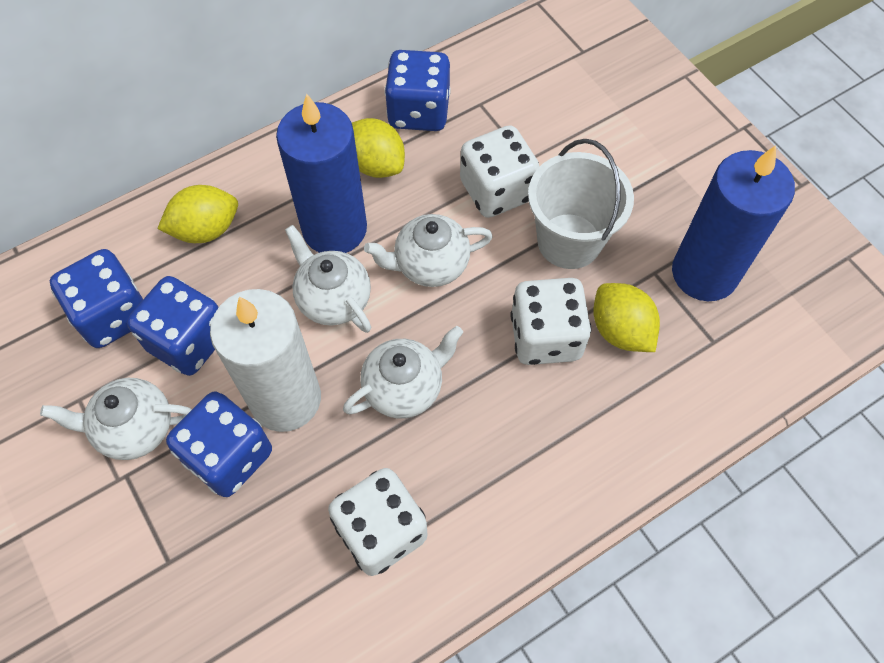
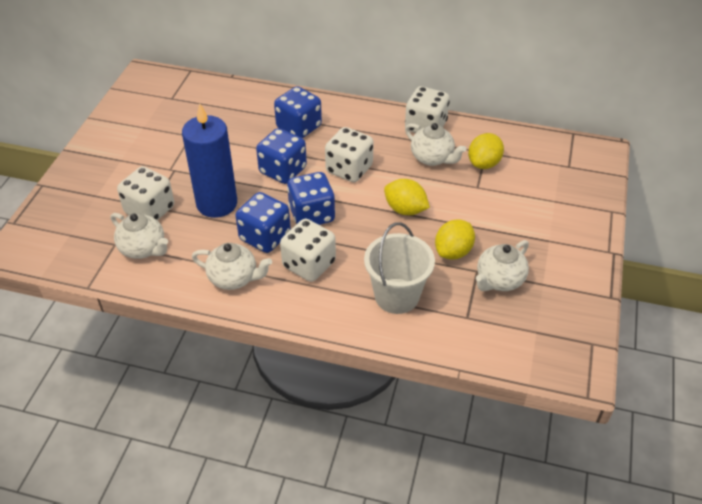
blue candle: 2 -> 1
white candle: 1 -> 0
white dice: 3 -> 4

